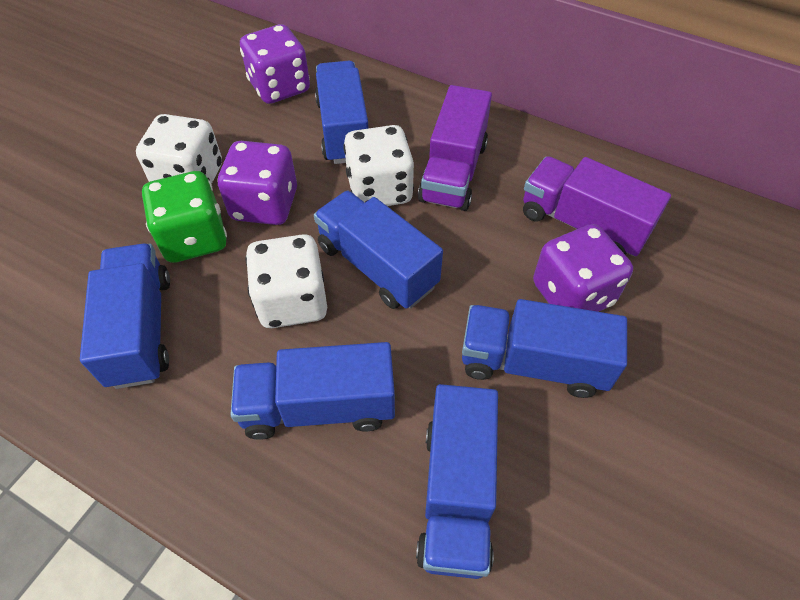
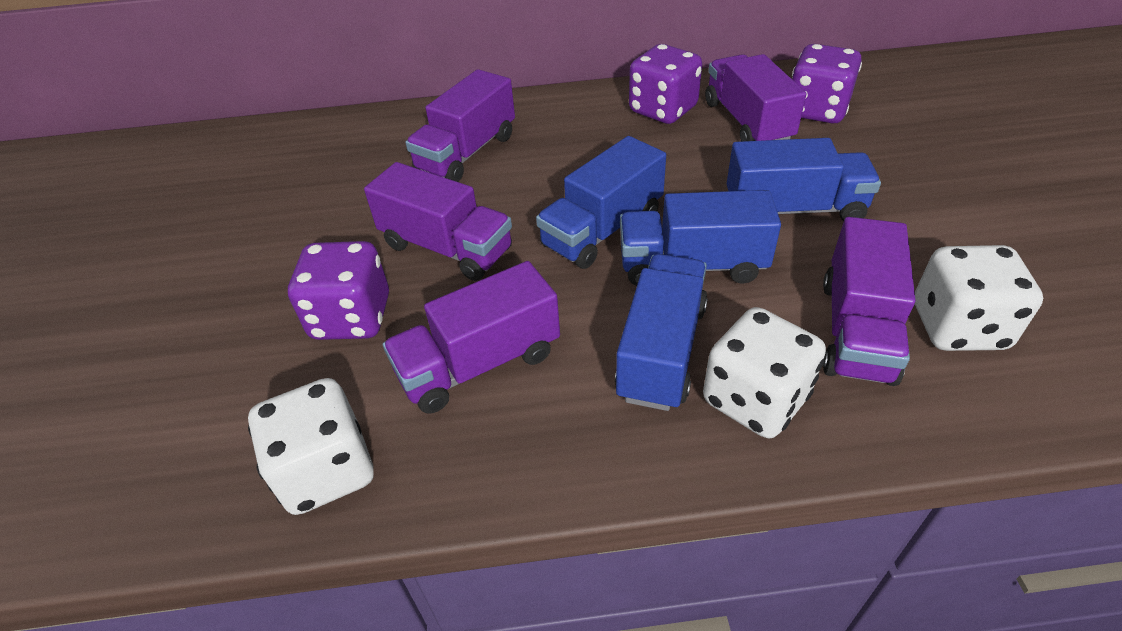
blue truck: 6 -> 4
green dice: 1 -> 0
purple truck: 2 -> 5

